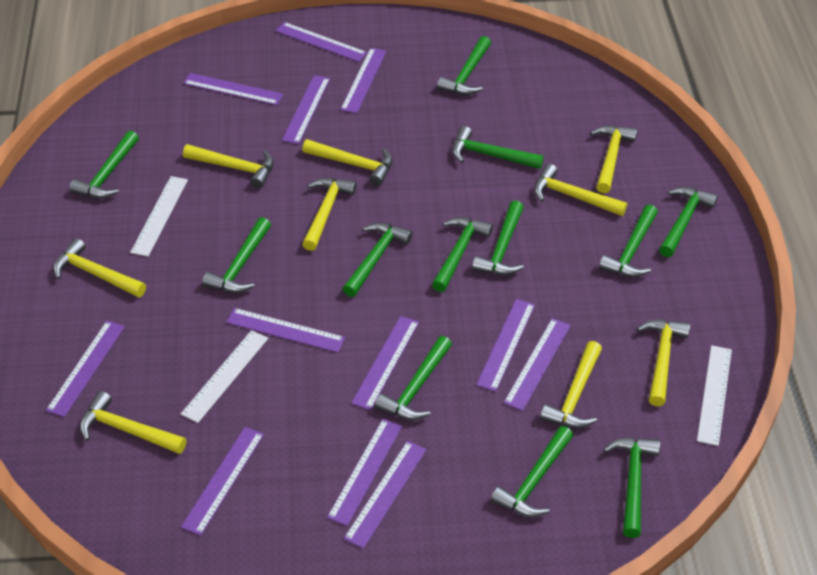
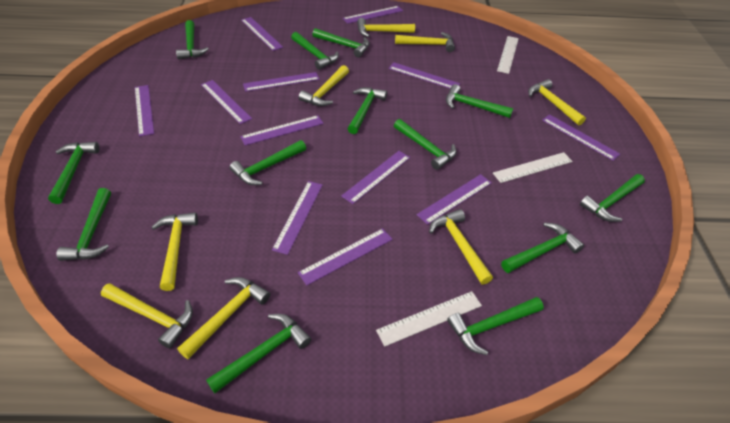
green hammer: 12 -> 13
yellow hammer: 9 -> 8

